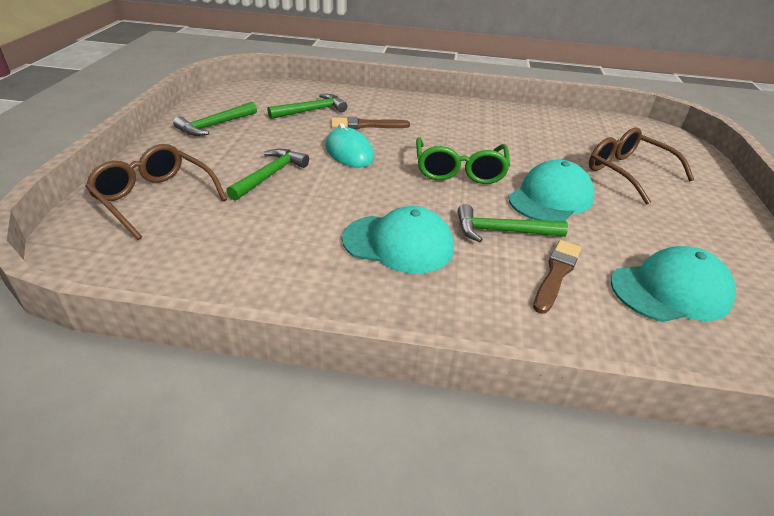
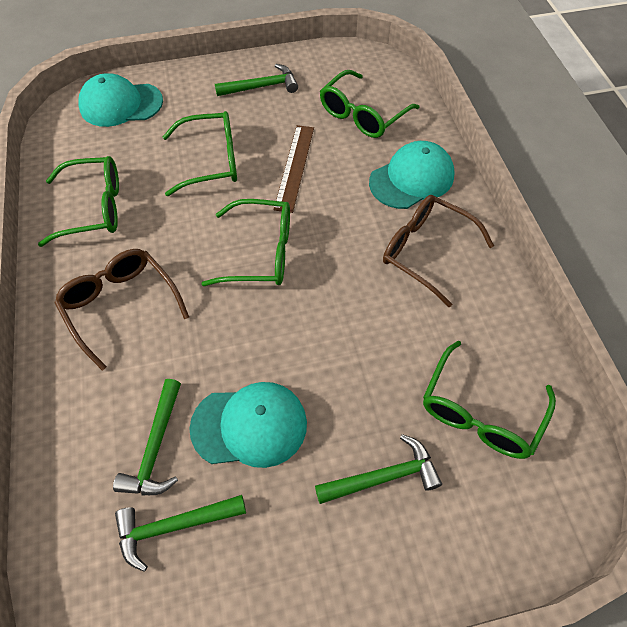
brown brush: 2 -> 0
brown ruler: 0 -> 1
green glasses: 1 -> 5
turquoise mouse: 1 -> 0

